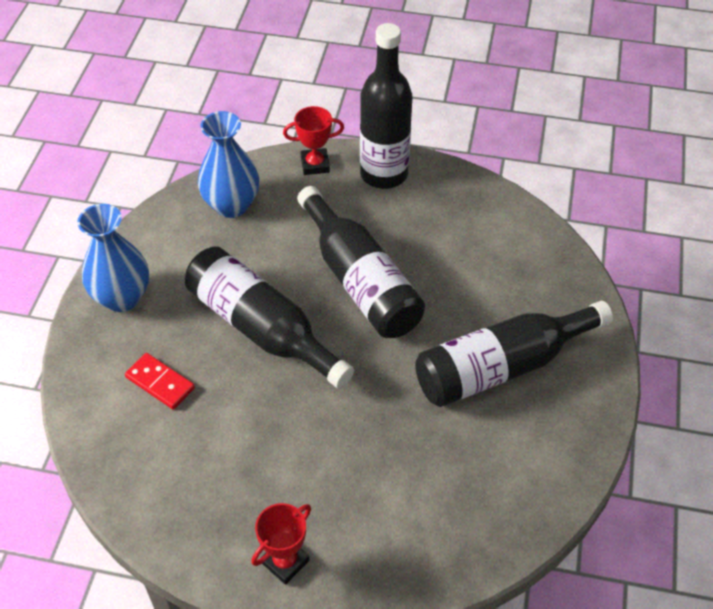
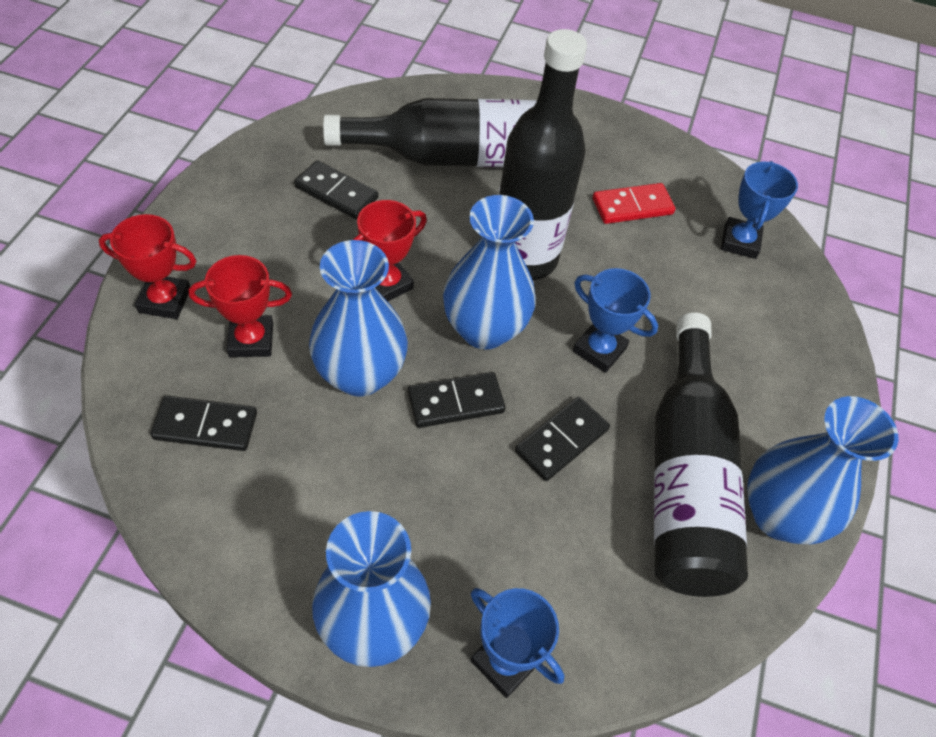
black bottle: 4 -> 3
black domino: 0 -> 4
blue trophy: 0 -> 3
blue vase: 2 -> 4
red trophy: 2 -> 3

